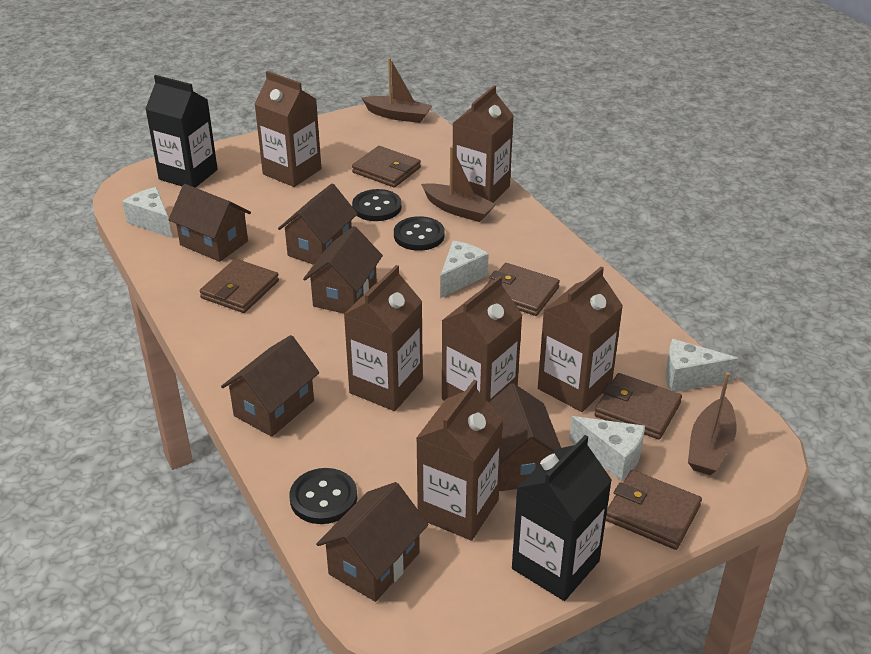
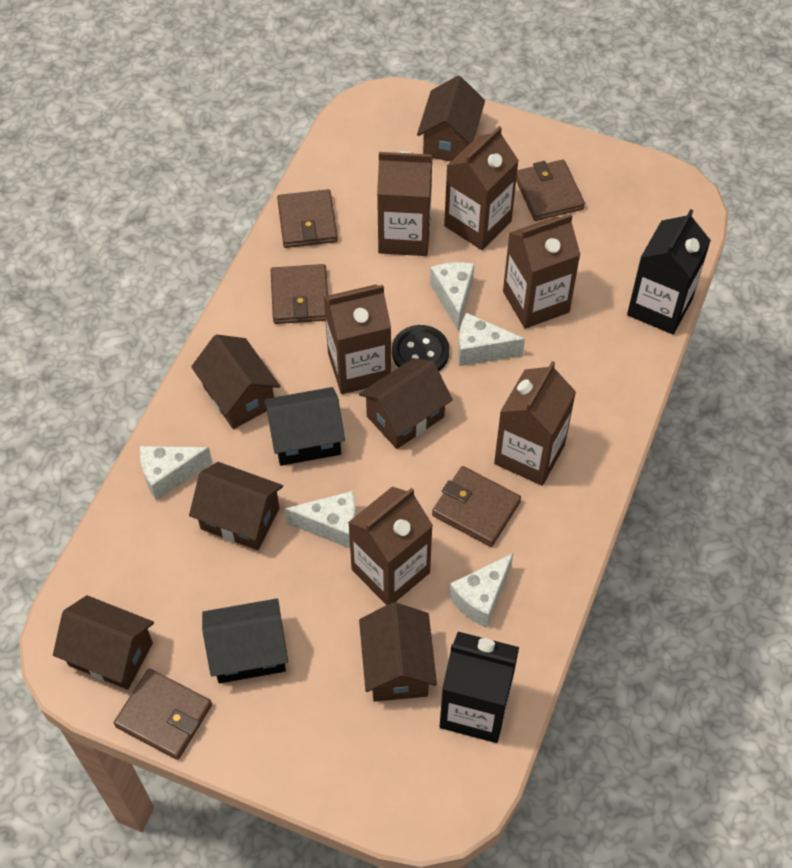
black button: 3 -> 1
black house: 0 -> 2
brown boat: 3 -> 0
white cheese: 4 -> 5

